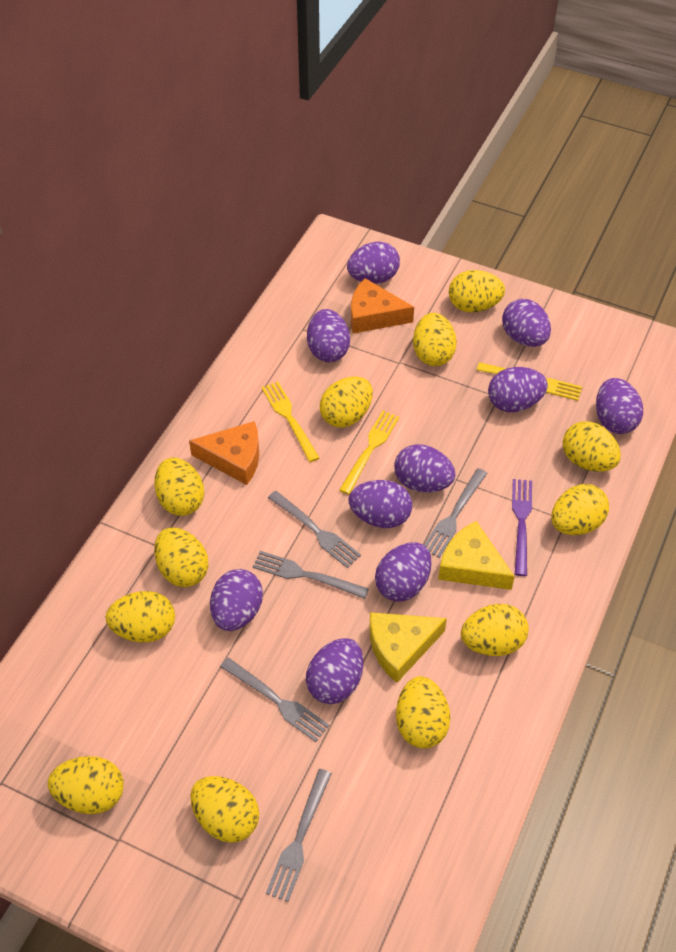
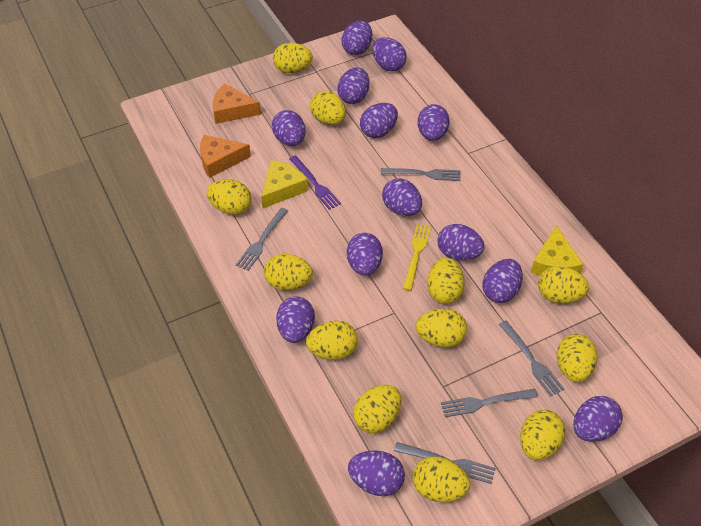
purple egg: 10 -> 13
yellow fork: 3 -> 1

